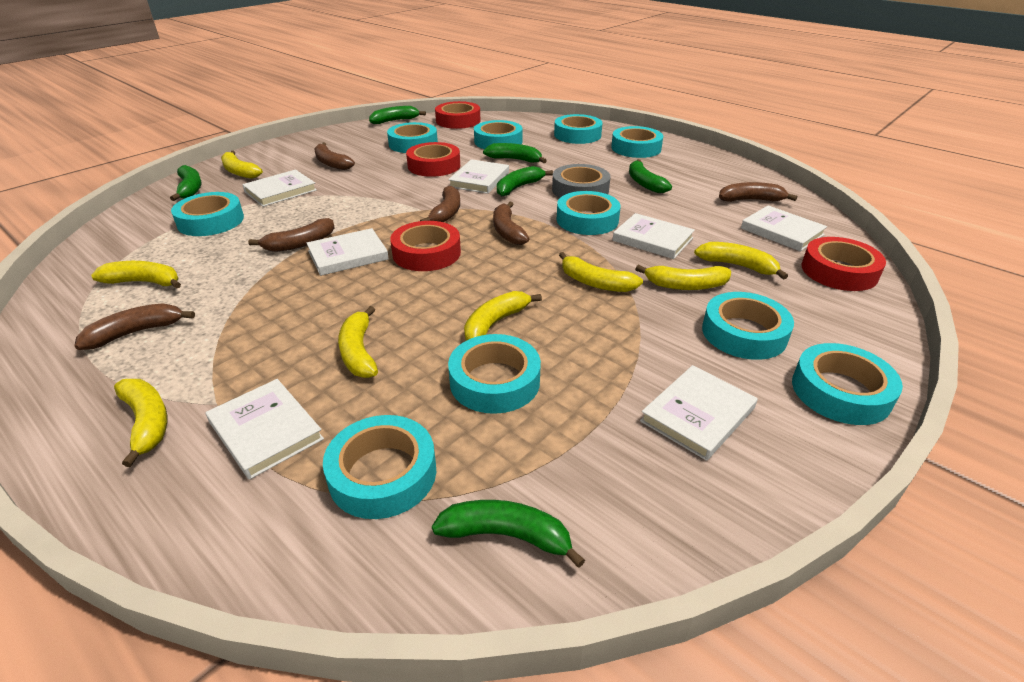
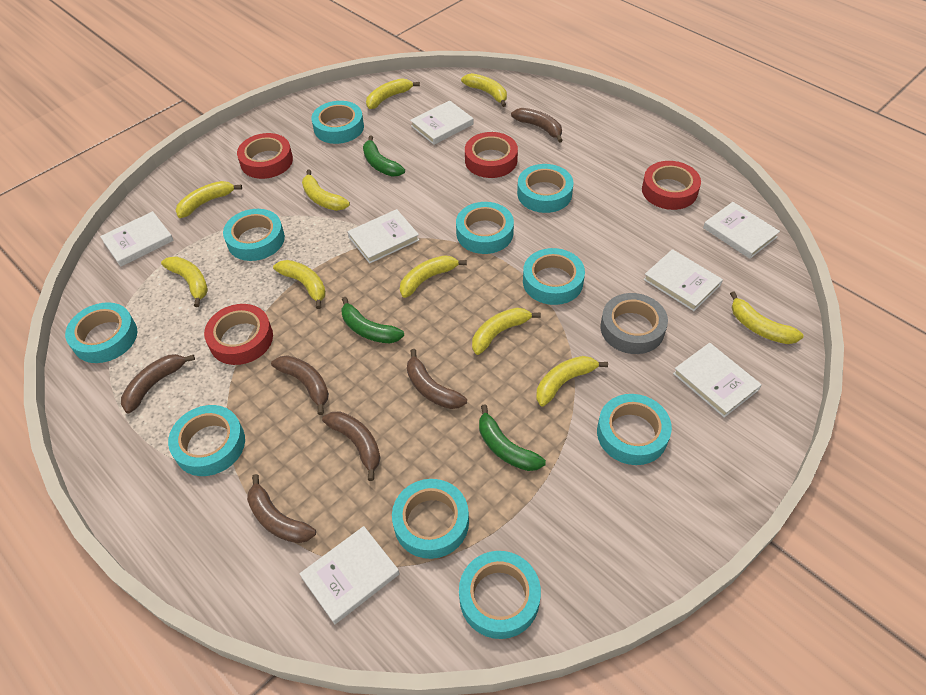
green banana: 6 -> 3
yellow banana: 8 -> 10

